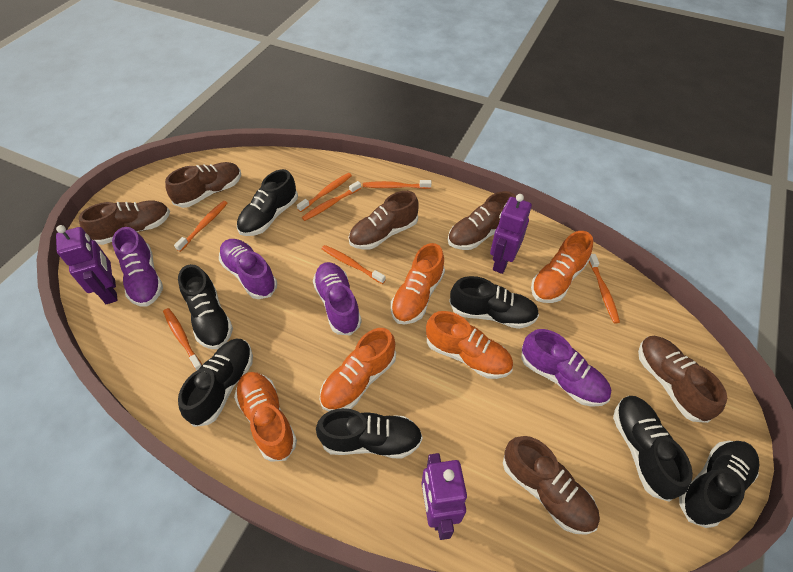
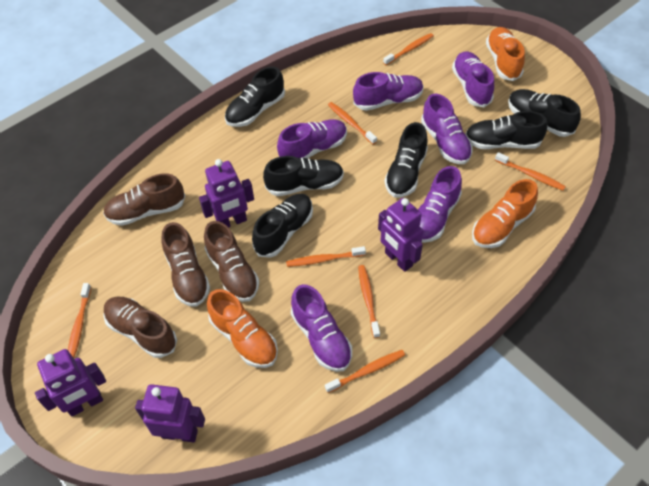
black shoe: 7 -> 6
brown shoe: 6 -> 4
orange shoe: 5 -> 3
purple robot: 3 -> 4
purple shoe: 4 -> 6

